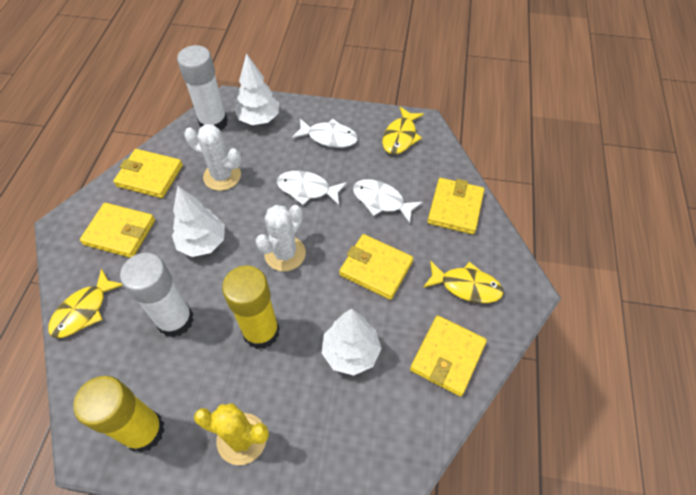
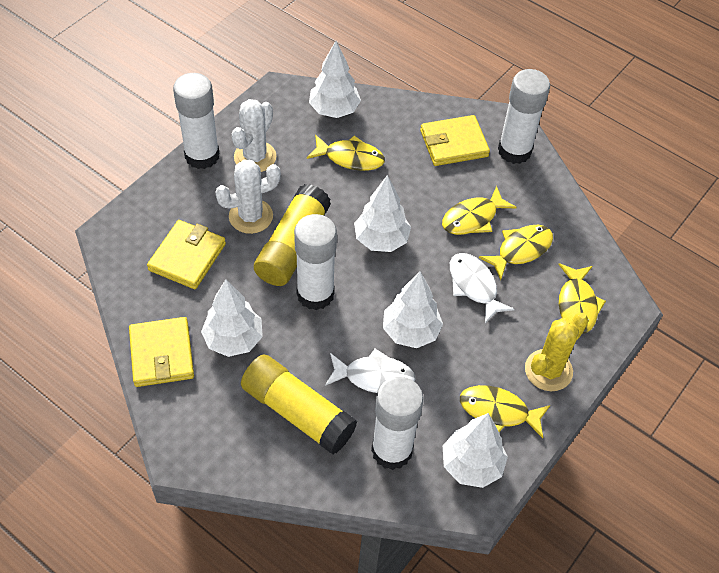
white fish: 3 -> 2
white glue stick: 2 -> 4
white tree: 3 -> 5
yellow fish: 3 -> 5
yellow wallet: 5 -> 3

